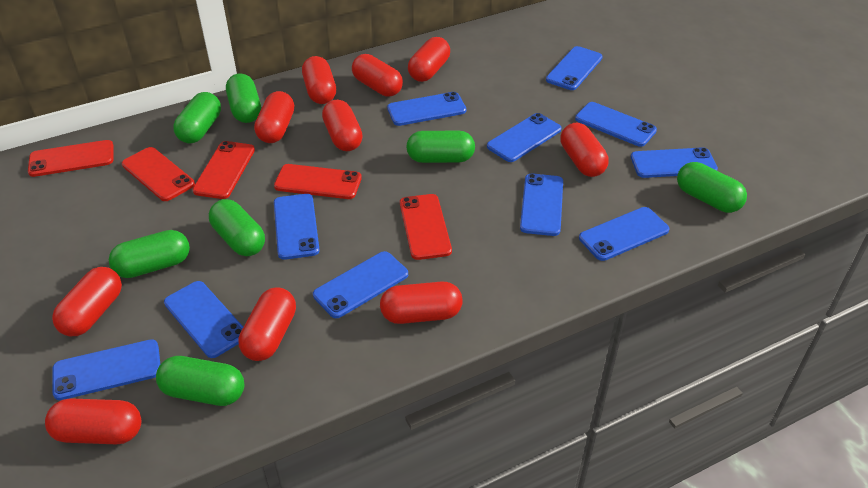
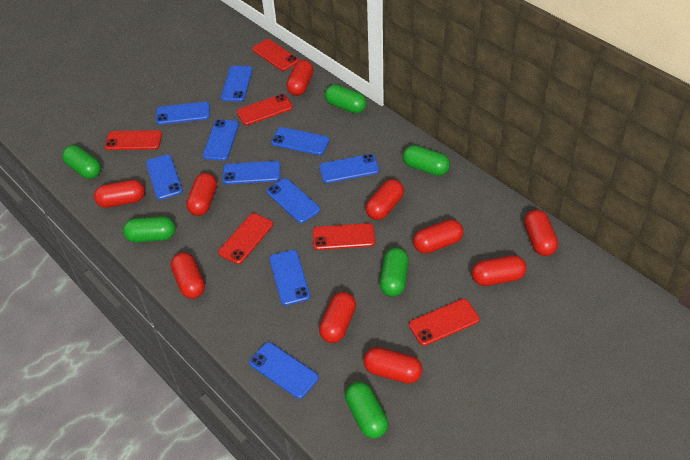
blue phone: 11 -> 10
green capsule: 7 -> 6
red phone: 5 -> 6

